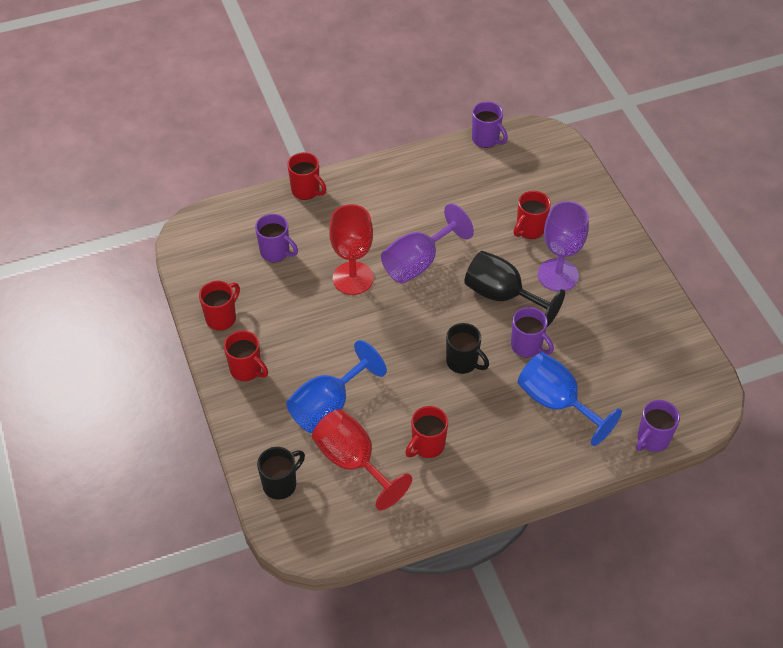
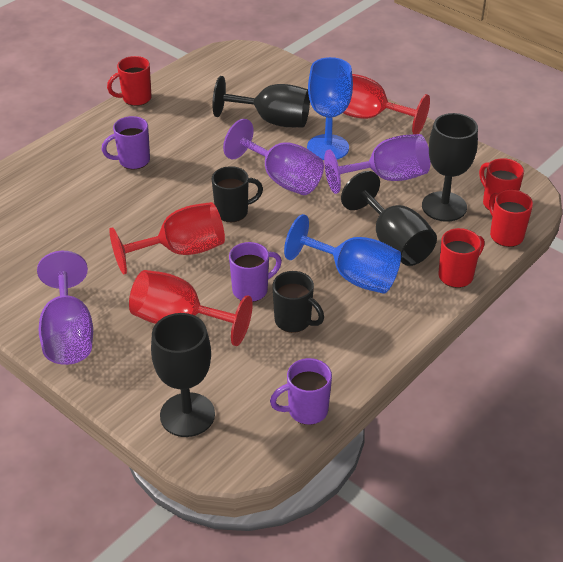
black goblet: 1 -> 4
purple goblet: 2 -> 3
purple mug: 4 -> 3
red goblet: 2 -> 3
red mug: 5 -> 4

